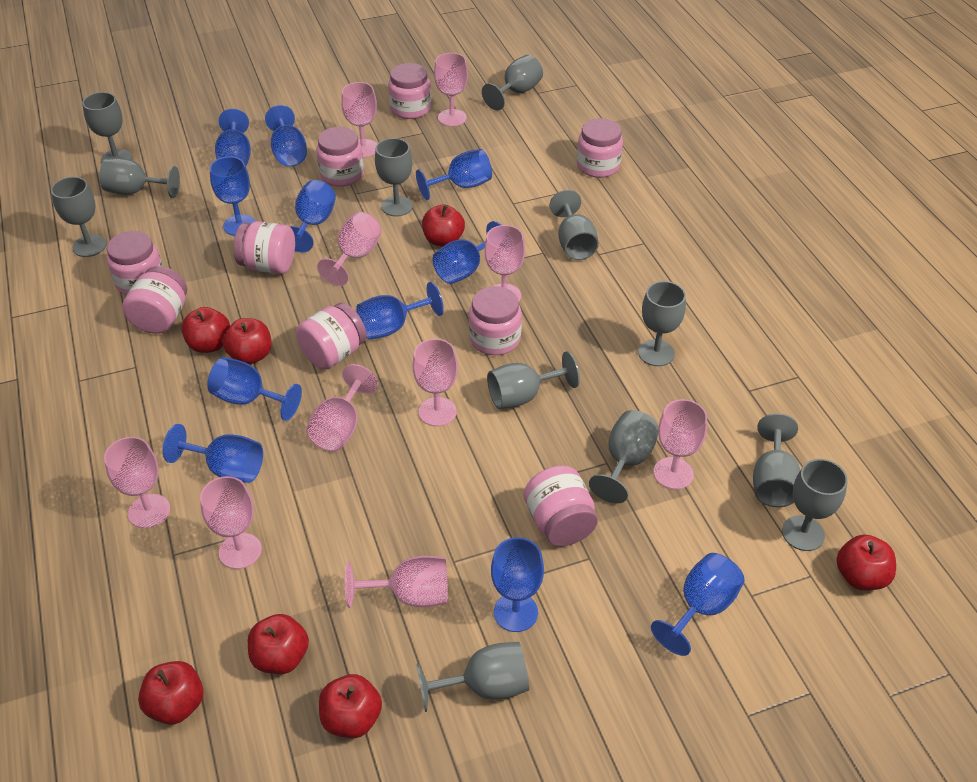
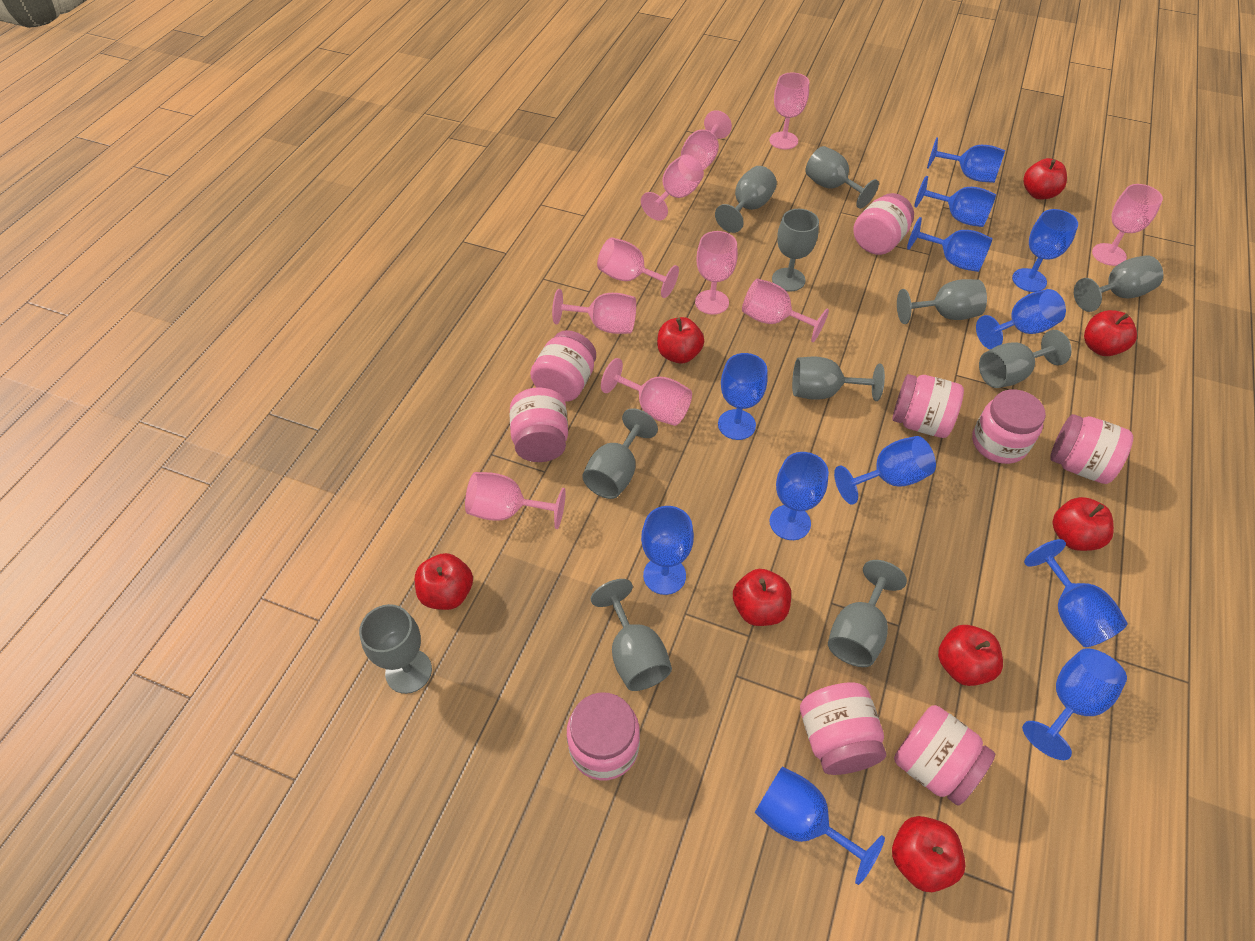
blue goblet: 11 -> 12
grey goblet: 12 -> 11
red apple: 7 -> 8

